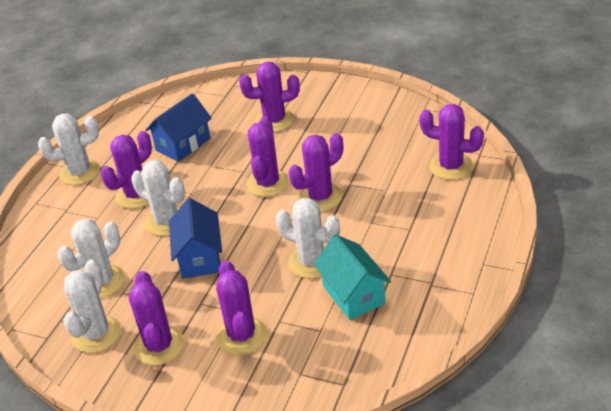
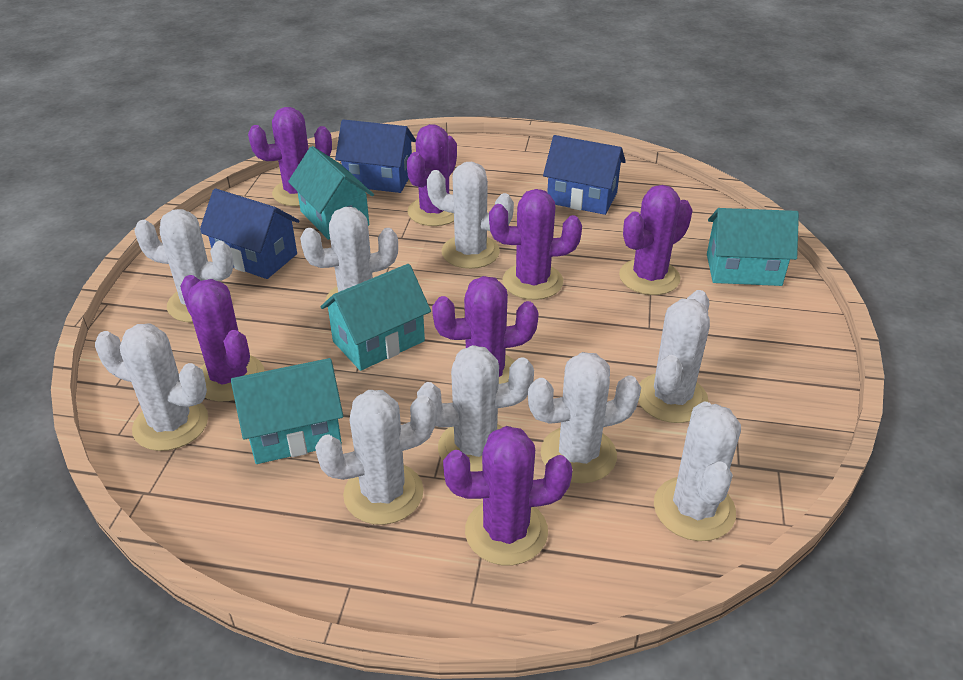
blue house: 2 -> 3
turquoise house: 1 -> 4
white cactus: 5 -> 9

